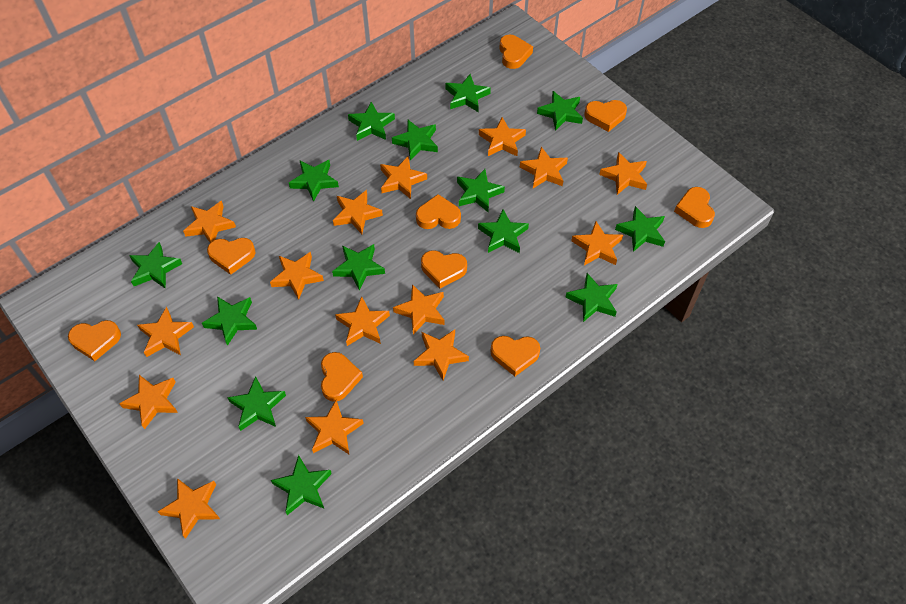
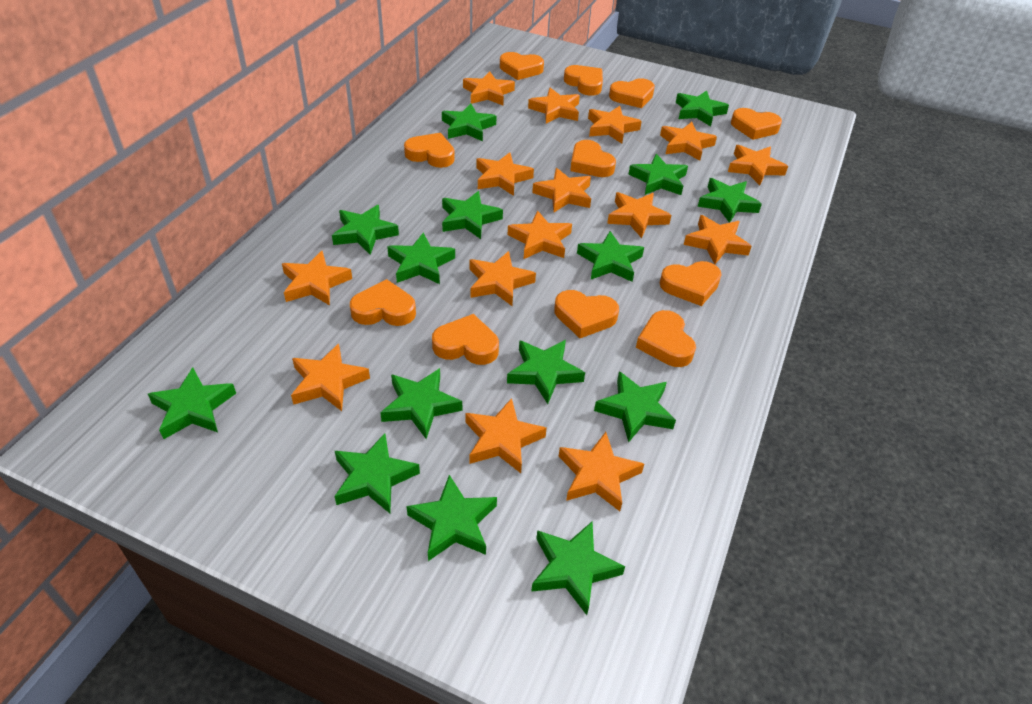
green star: 14 -> 15
orange heart: 9 -> 11

